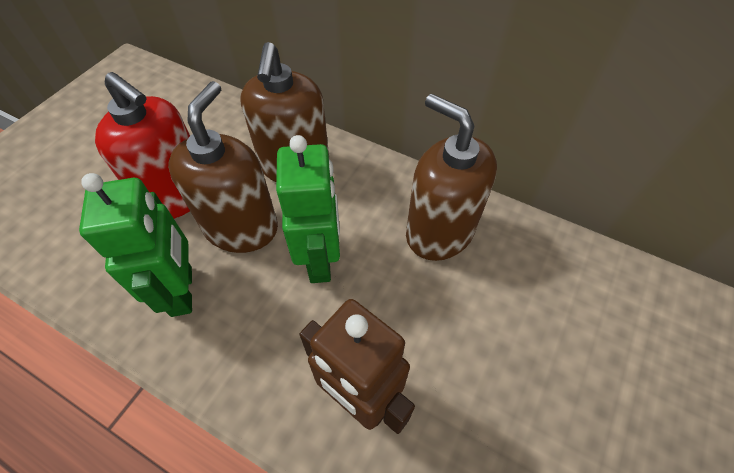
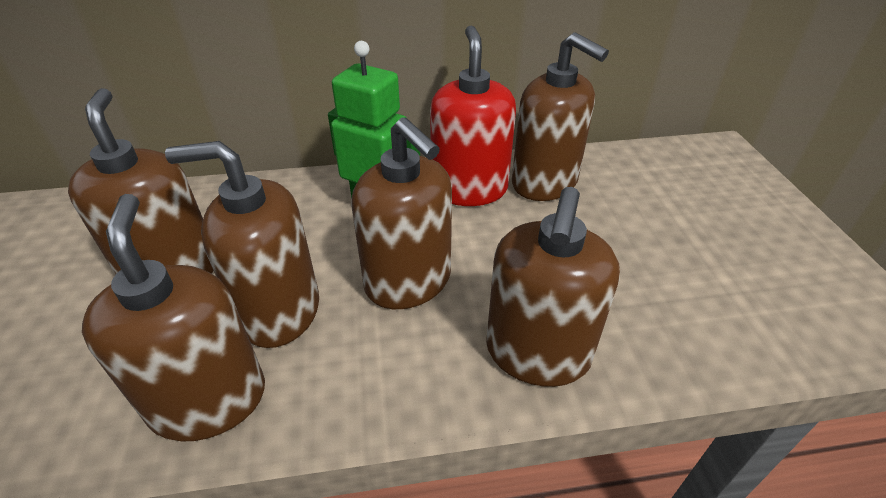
brown robot: 1 -> 0
brown soap dispenser: 3 -> 6
green robot: 2 -> 1

